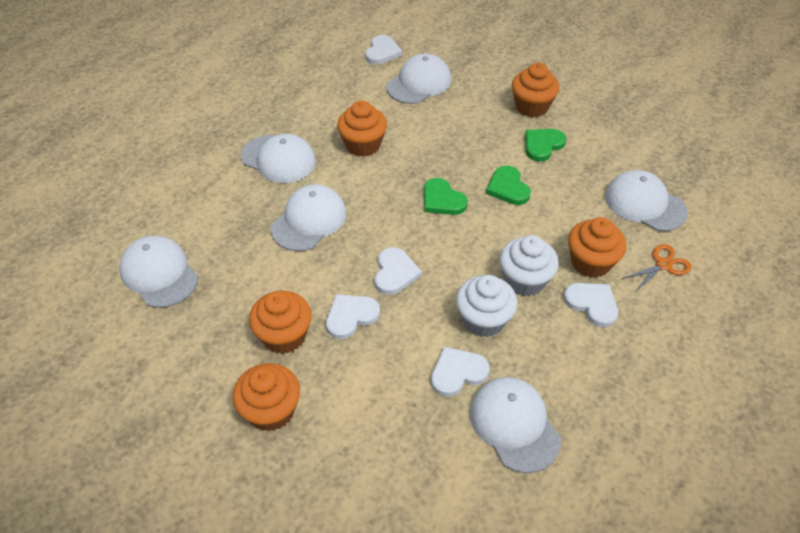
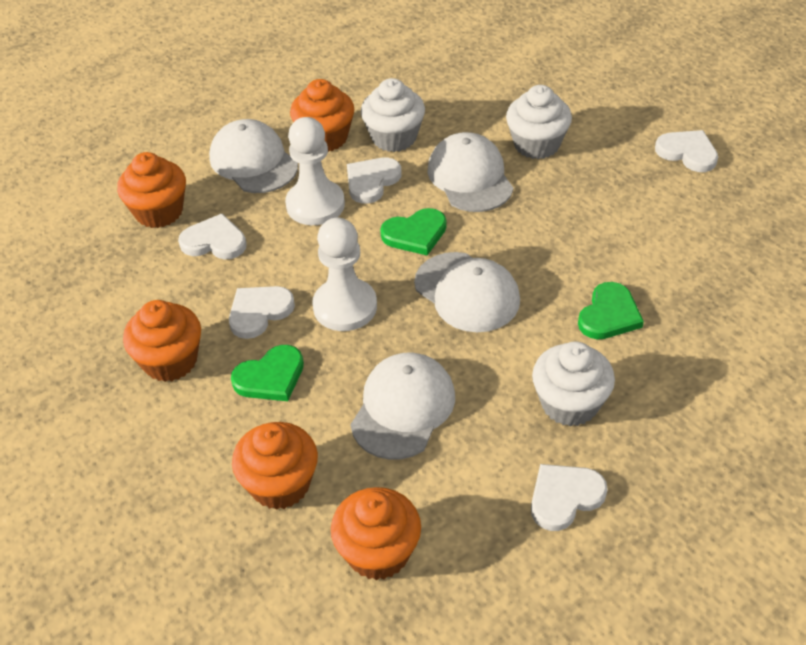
orange scissors: 1 -> 0
white cap: 6 -> 4
white cupcake: 2 -> 3
white pawn: 0 -> 2

